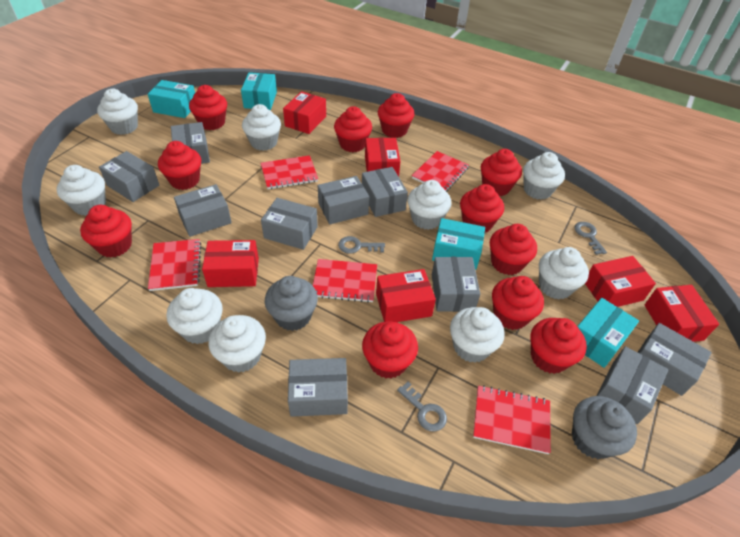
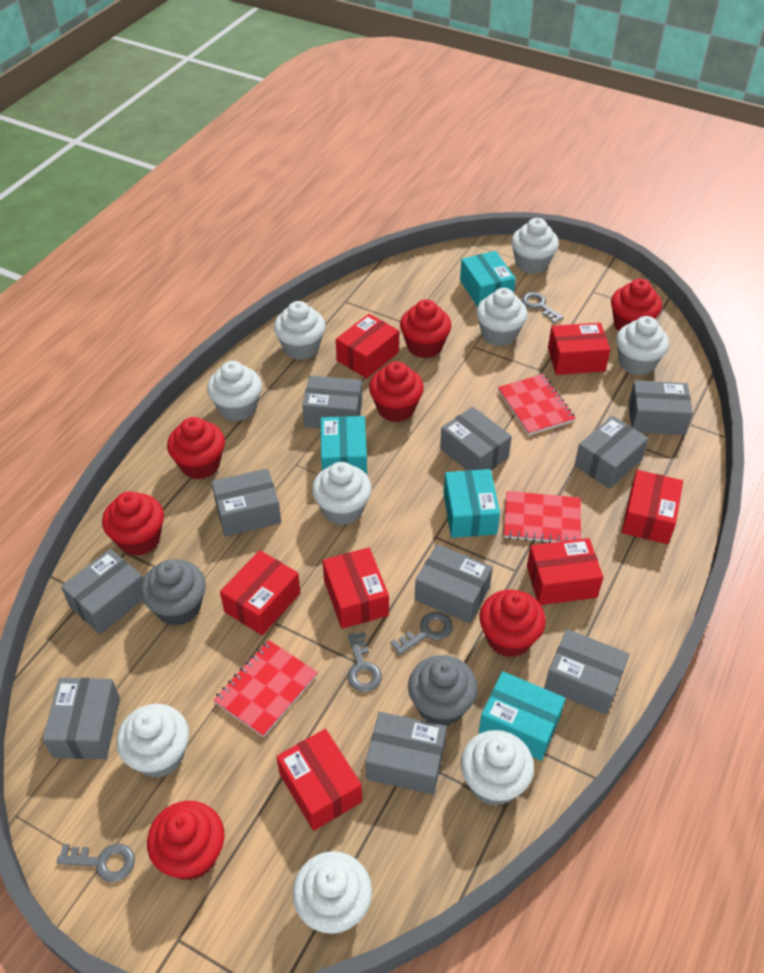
grey key: 3 -> 4
red box: 6 -> 7
red cupcake: 11 -> 7
red notebook: 5 -> 3

